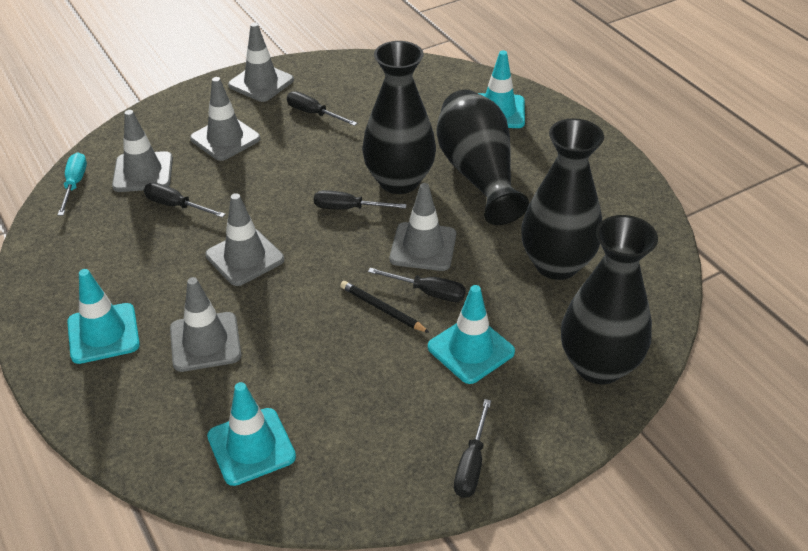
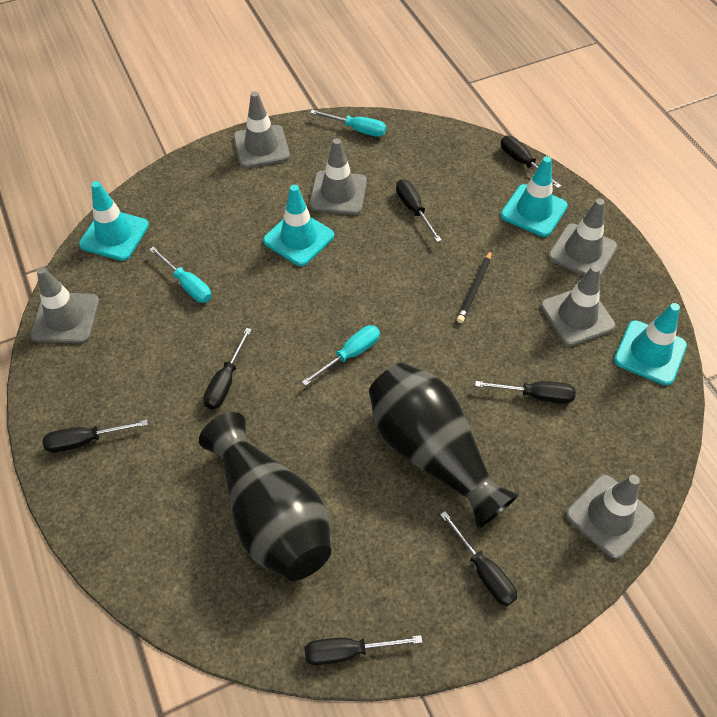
black screwdriver: 5 -> 7
black vase: 4 -> 2
turquoise screwdriver: 1 -> 3

